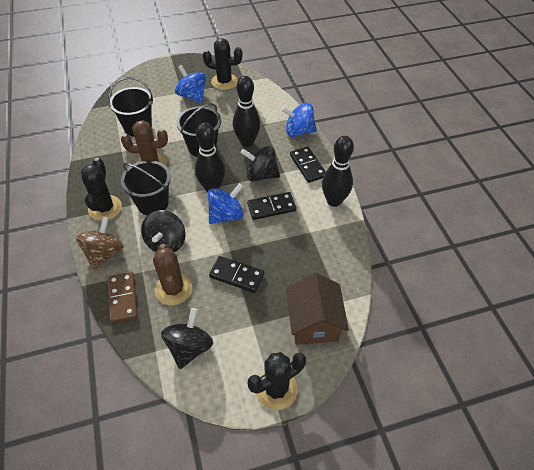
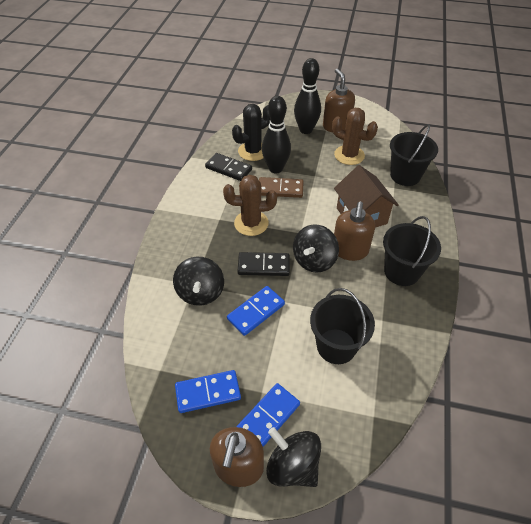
black bowling pin: 3 -> 2
black cactus: 3 -> 1
black domino: 3 -> 2
blue domino: 0 -> 3
blue spinning top: 3 -> 0
brown soap dispenser: 0 -> 3
brown spinning top: 1 -> 0

